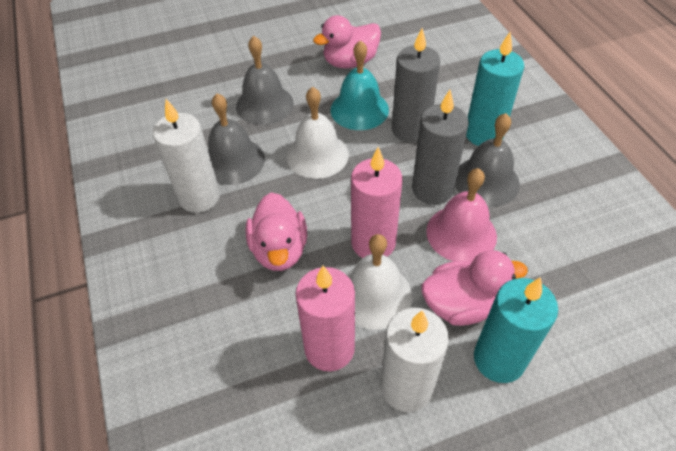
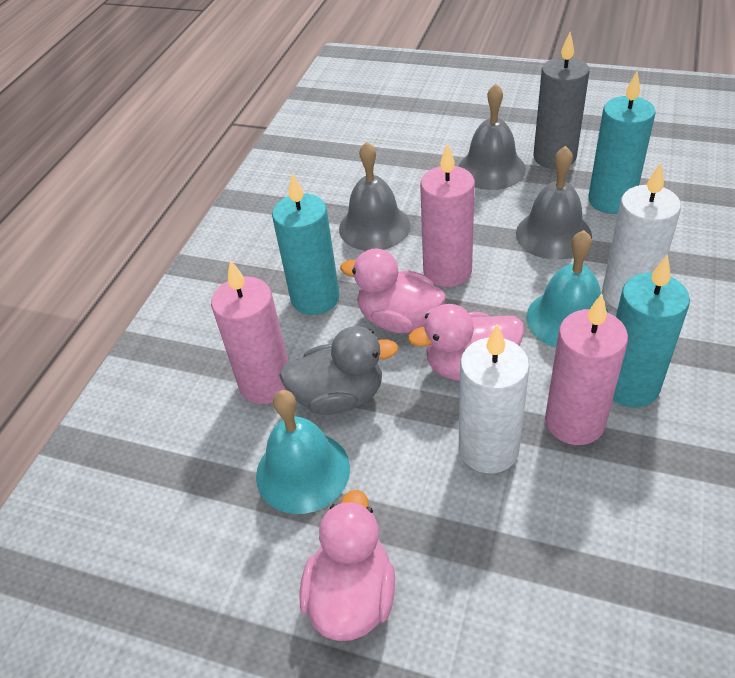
grey candle: 2 -> 1
grey duck: 0 -> 1
pink bell: 1 -> 0
pink candle: 2 -> 3
turquoise bell: 1 -> 2
turquoise candle: 2 -> 3
white bell: 2 -> 0

